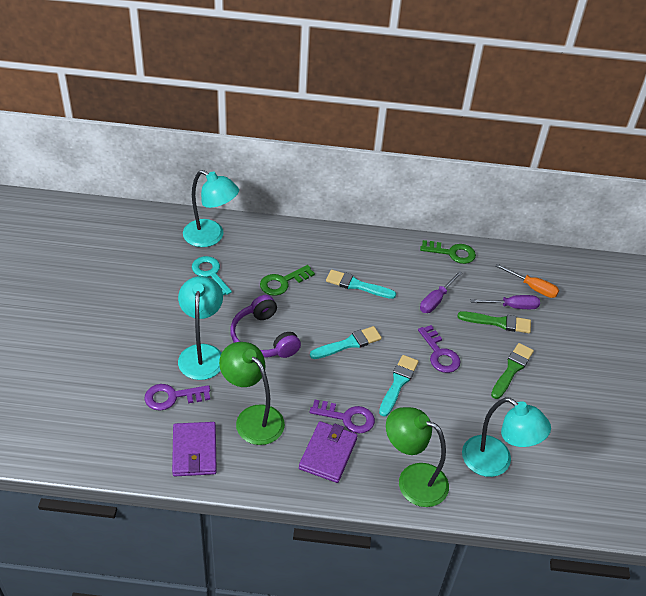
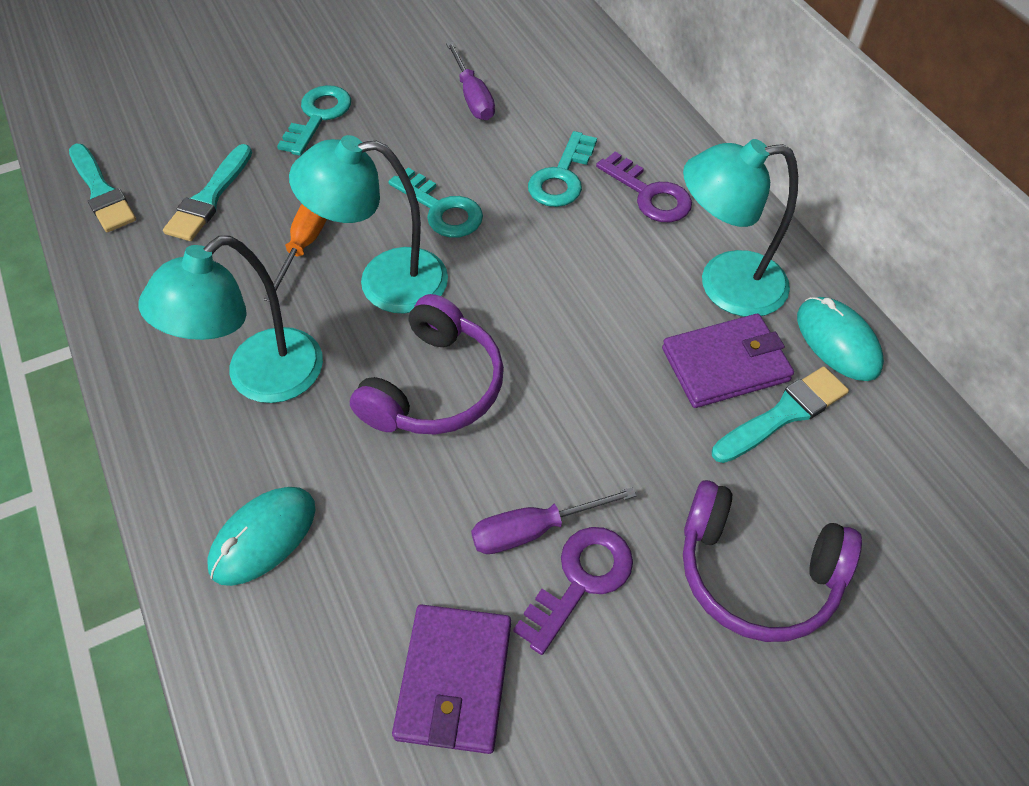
green brush: 2 -> 0
green key: 2 -> 0
green lamp: 2 -> 0
purple headphones: 1 -> 2
purple key: 3 -> 2
turquoise key: 1 -> 3
turquoise mouse: 0 -> 2

